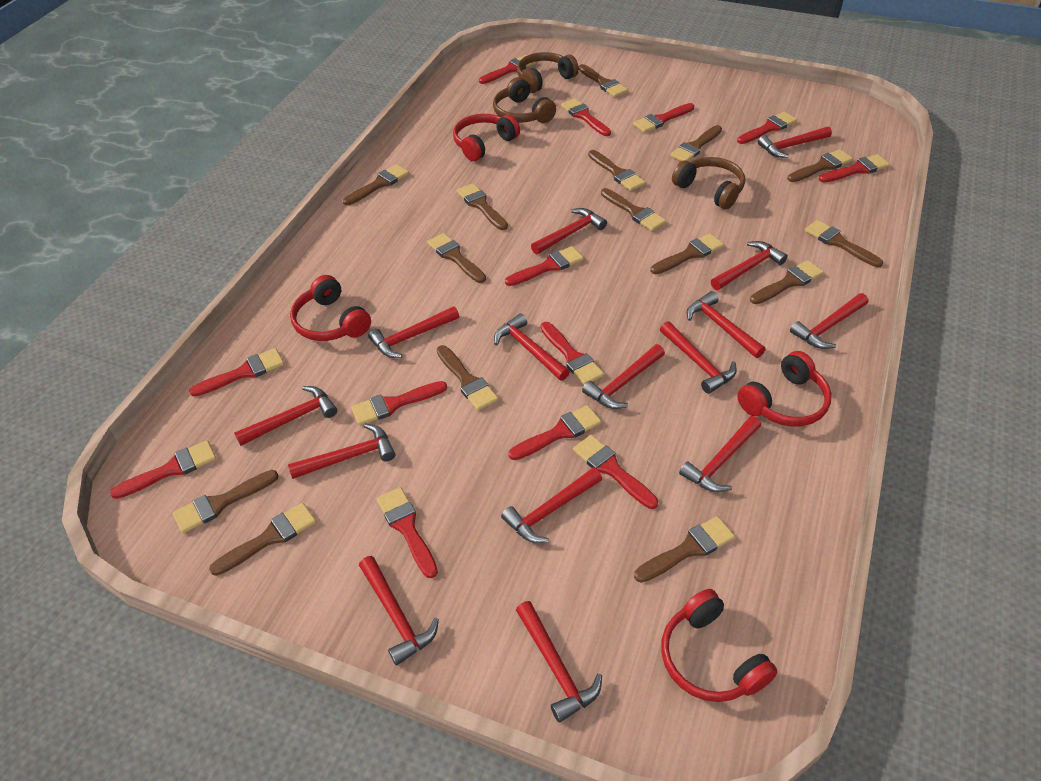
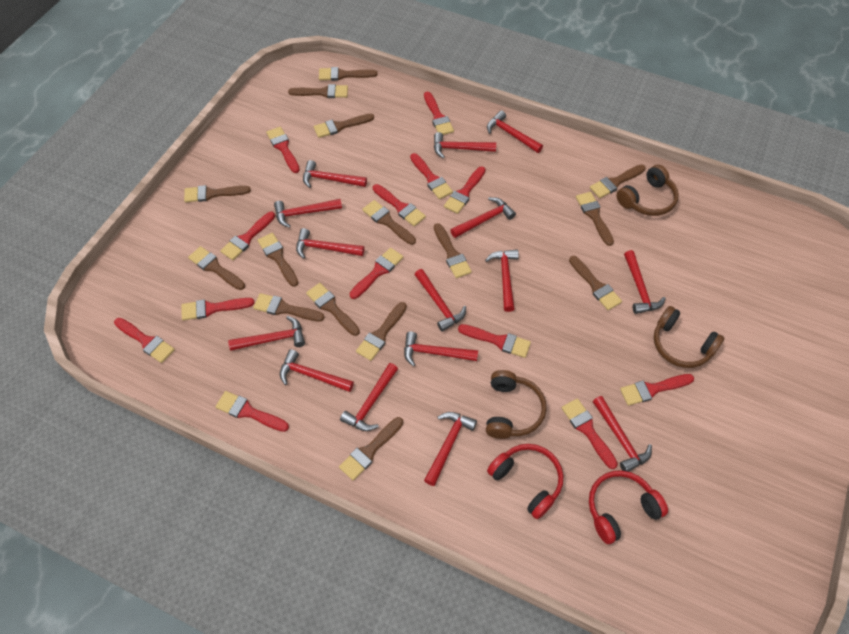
red headphones: 4 -> 2

